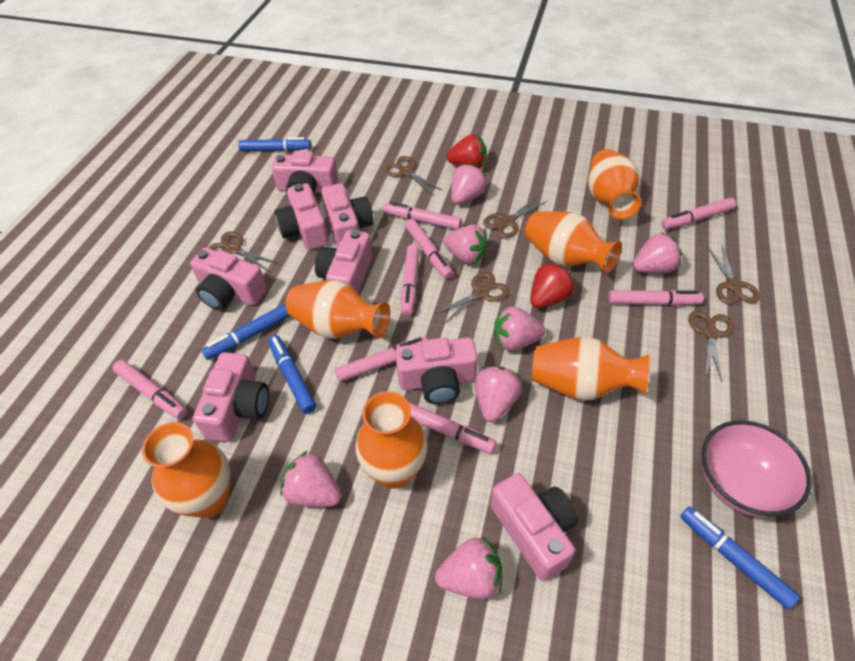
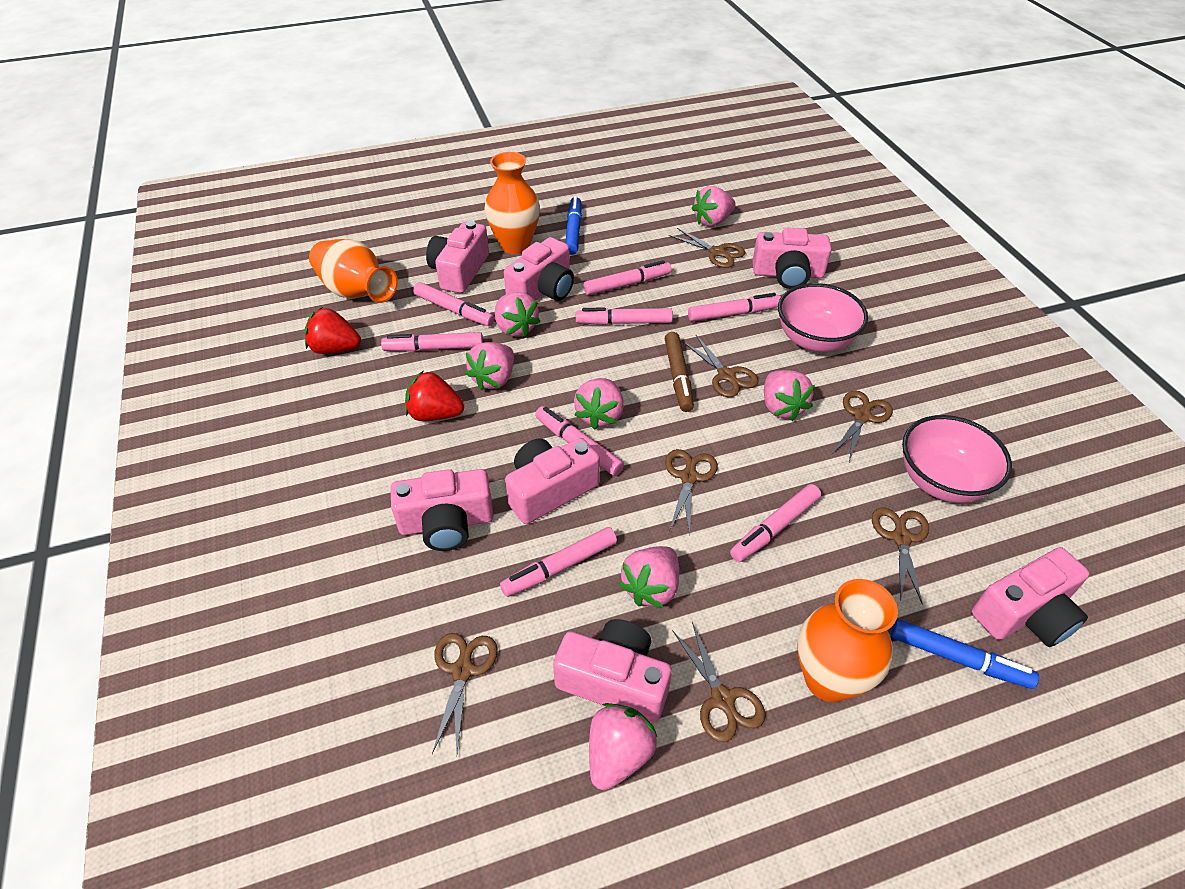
blue marker: 4 -> 2
brown marker: 0 -> 1
brown scissors: 6 -> 7
orange vase: 6 -> 3
pink bowl: 1 -> 2
pink camera: 8 -> 7

